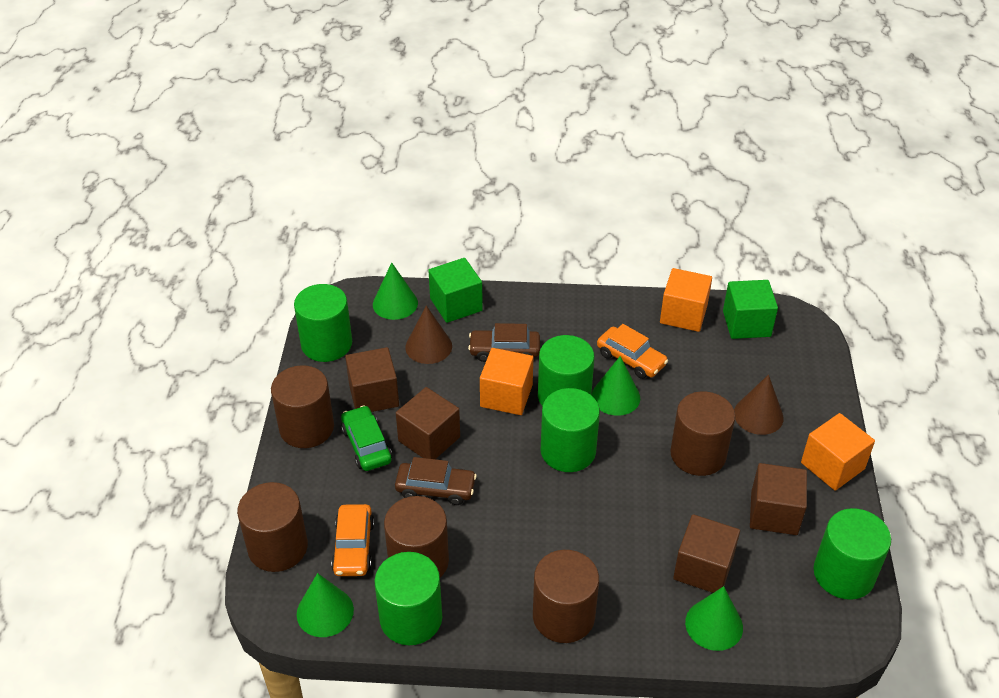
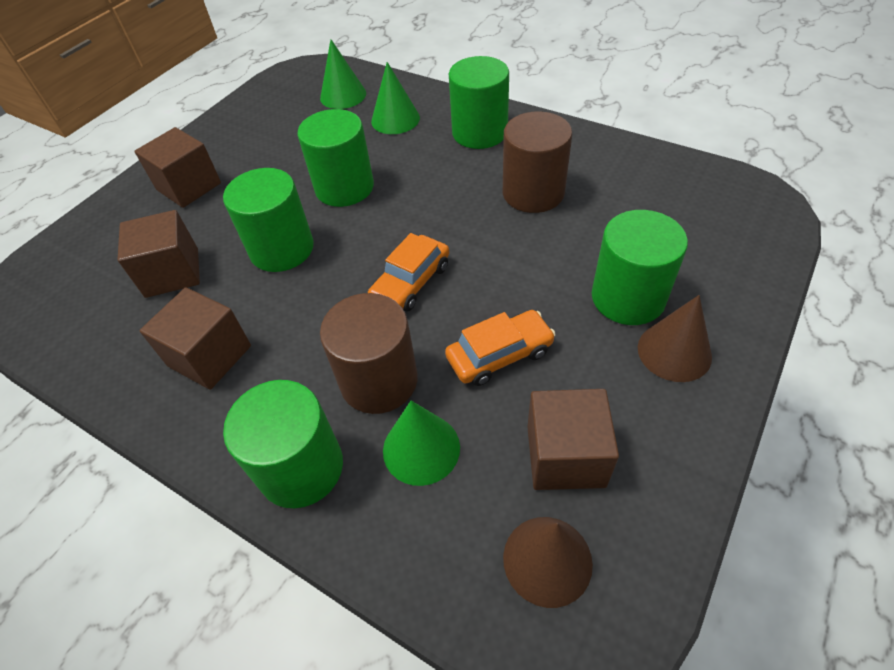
brown car: 2 -> 0
brown cylinder: 5 -> 2
green car: 1 -> 0
green cone: 4 -> 3
green cube: 2 -> 0
orange cube: 3 -> 0

